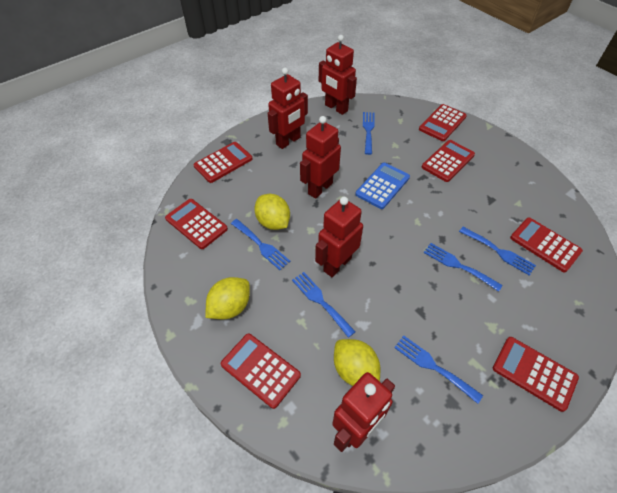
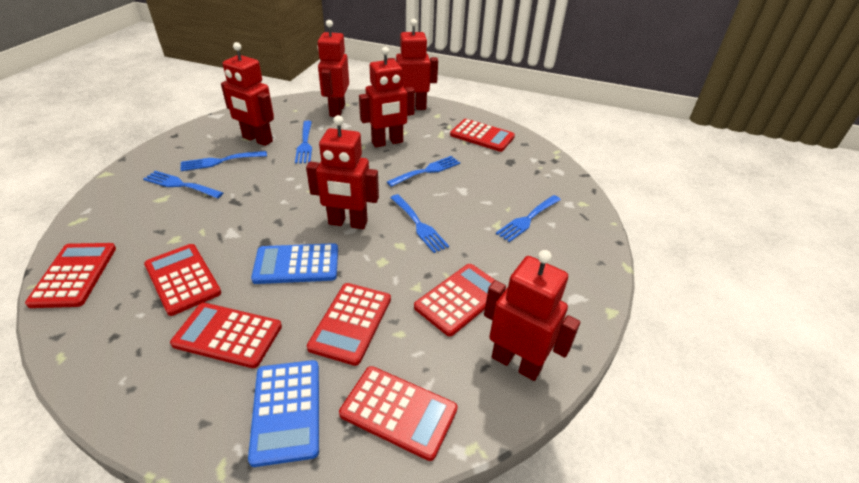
blue calculator: 1 -> 2
red robot: 5 -> 6
yellow lemon: 3 -> 0

